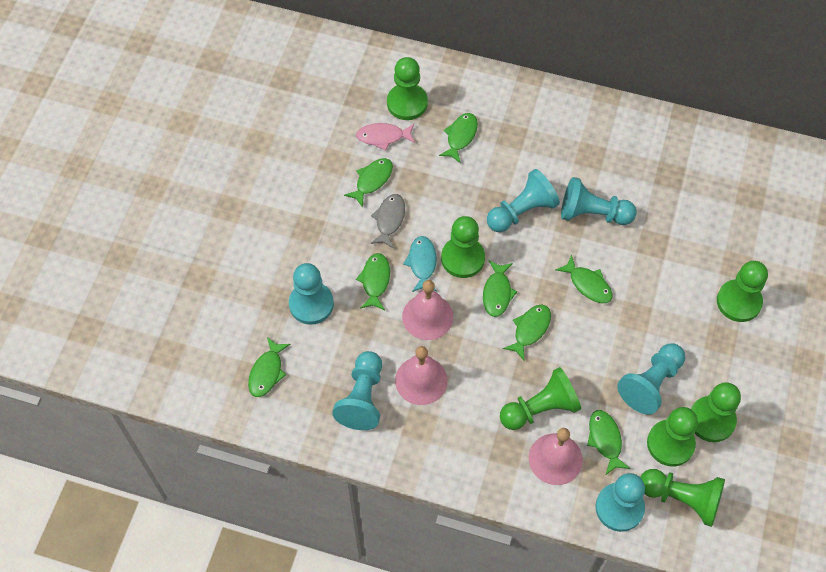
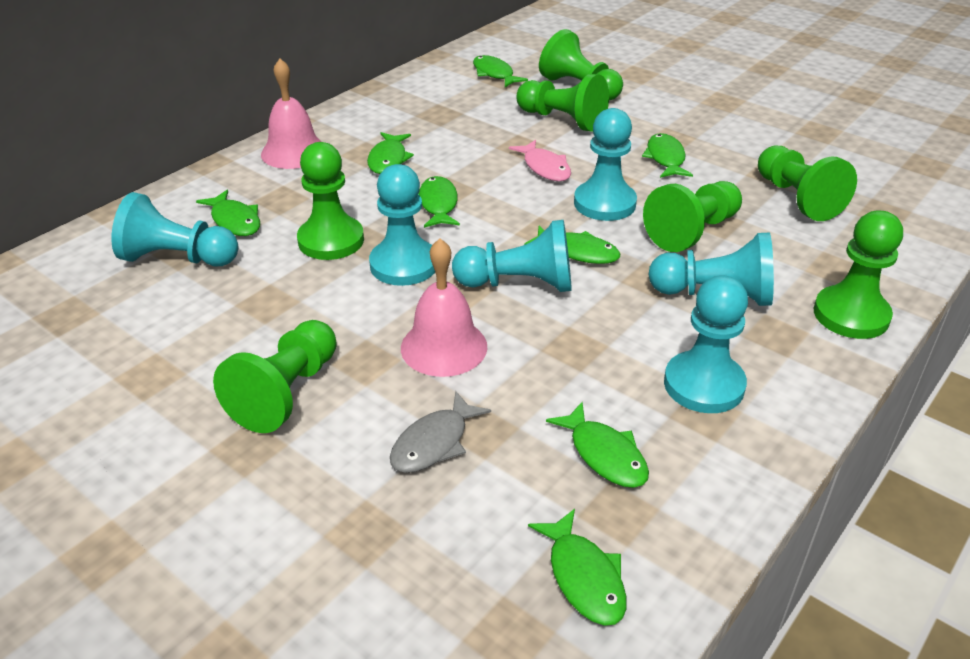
pink bell: 3 -> 2
turquoise fish: 1 -> 0

